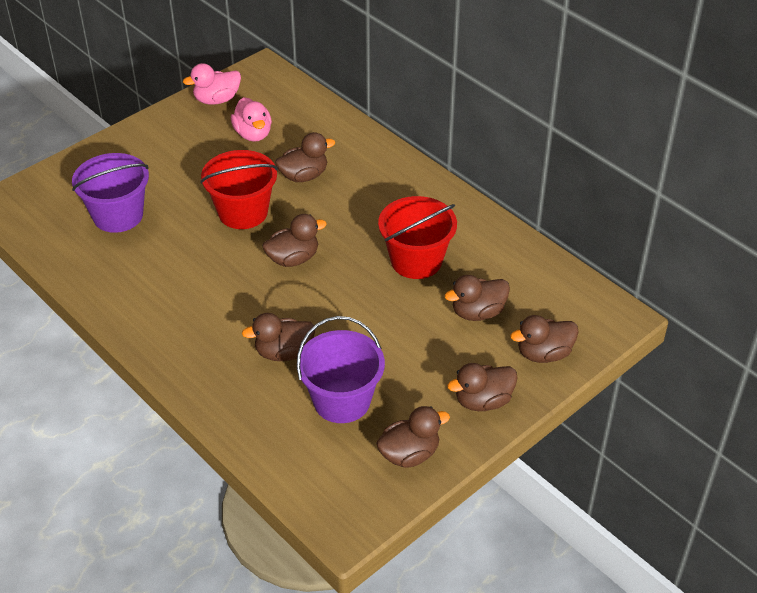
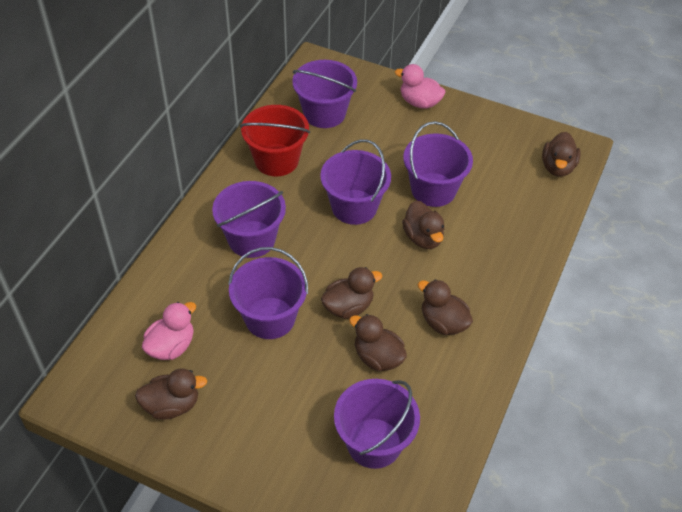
brown duck: 7 -> 6
purple bucket: 2 -> 6
red bucket: 2 -> 1

